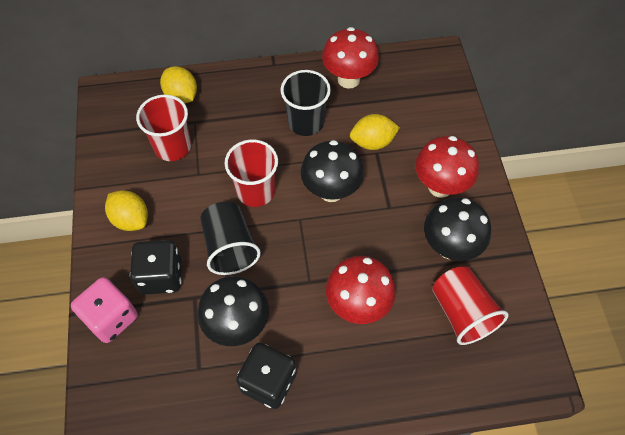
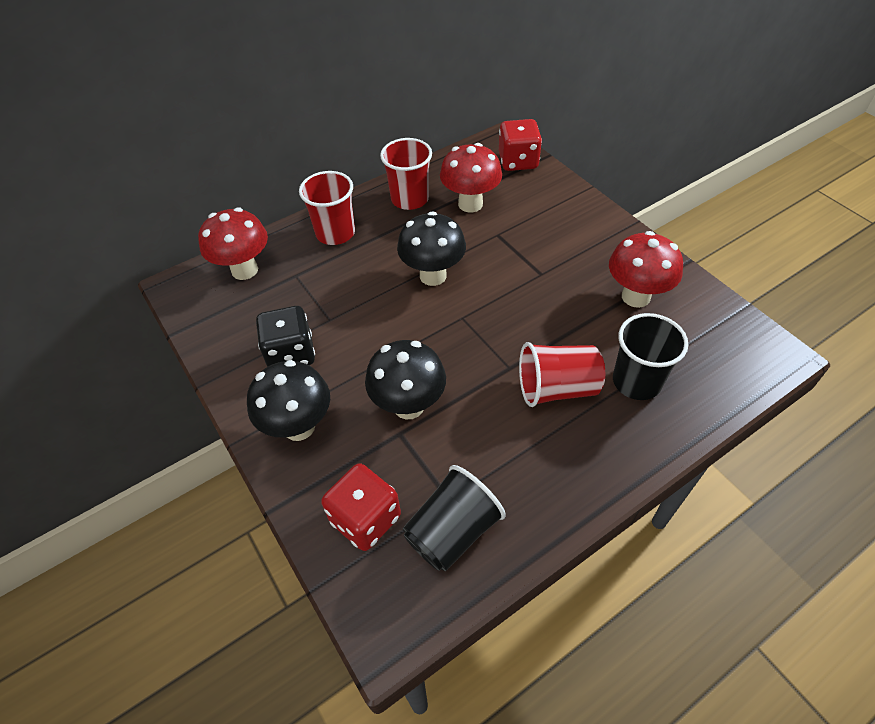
black dice: 2 -> 1
pink dice: 1 -> 0
red dice: 0 -> 2
yellow lemon: 3 -> 0

